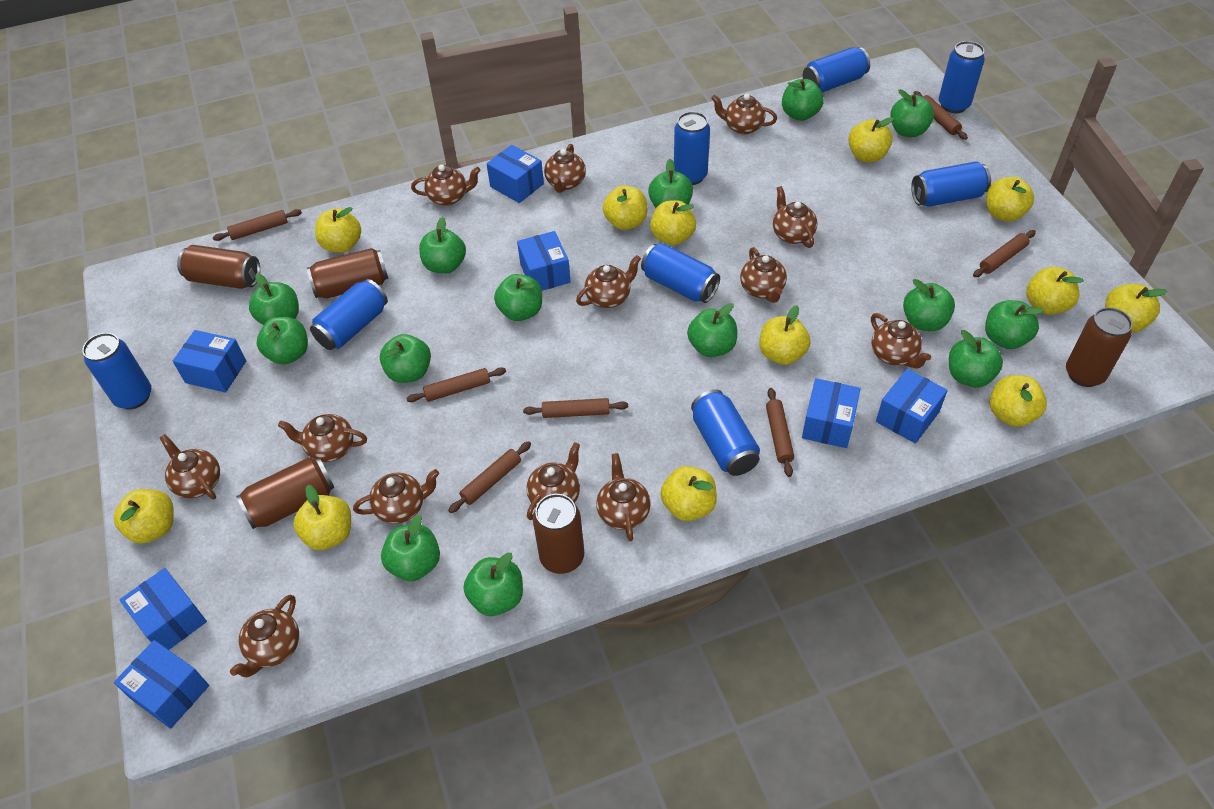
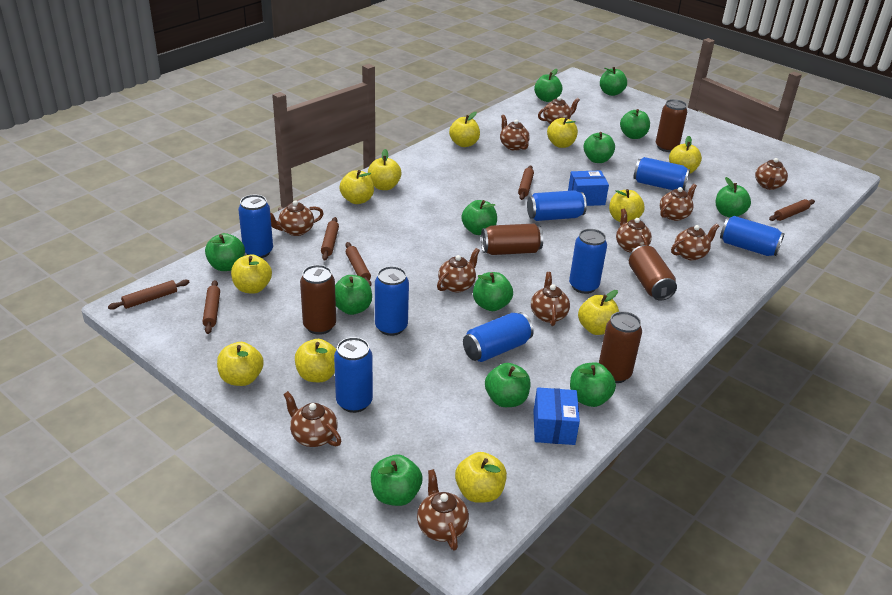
blue box: 7 -> 2
brown rolling pin: 7 -> 6
brown teapot: 13 -> 11
green apple: 14 -> 12
yellow apple: 12 -> 11

